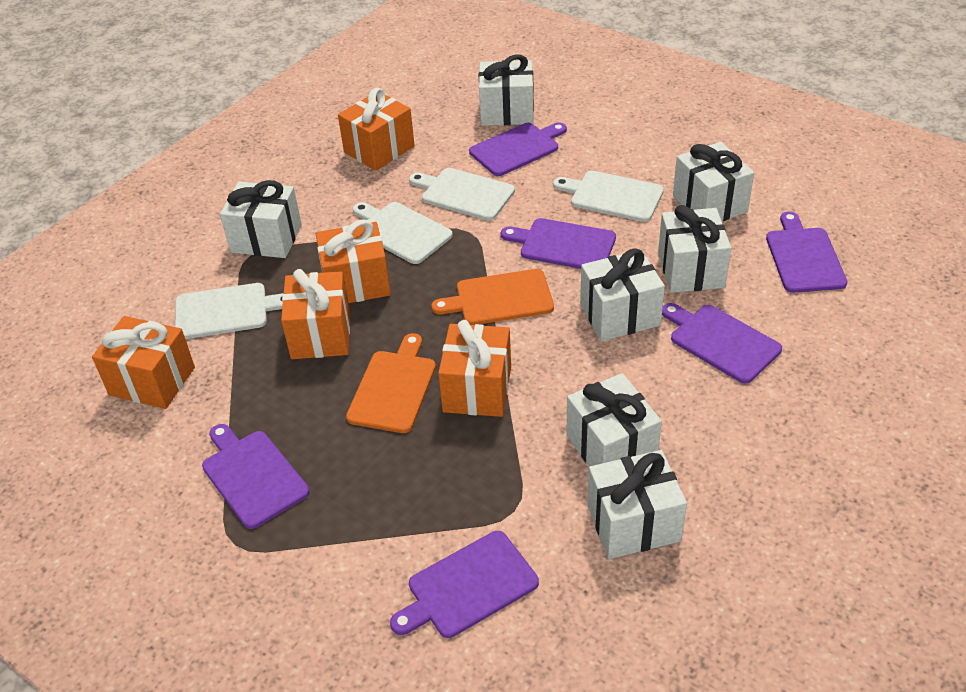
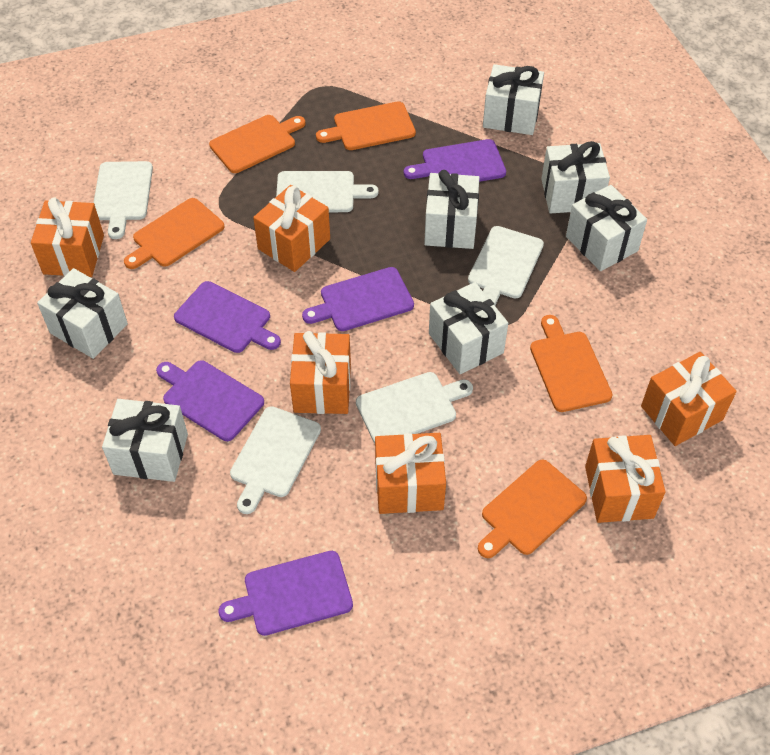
orange cutting board: 2 -> 5
orange gift: 5 -> 6
purple cutting board: 6 -> 5
white cutting board: 4 -> 5

